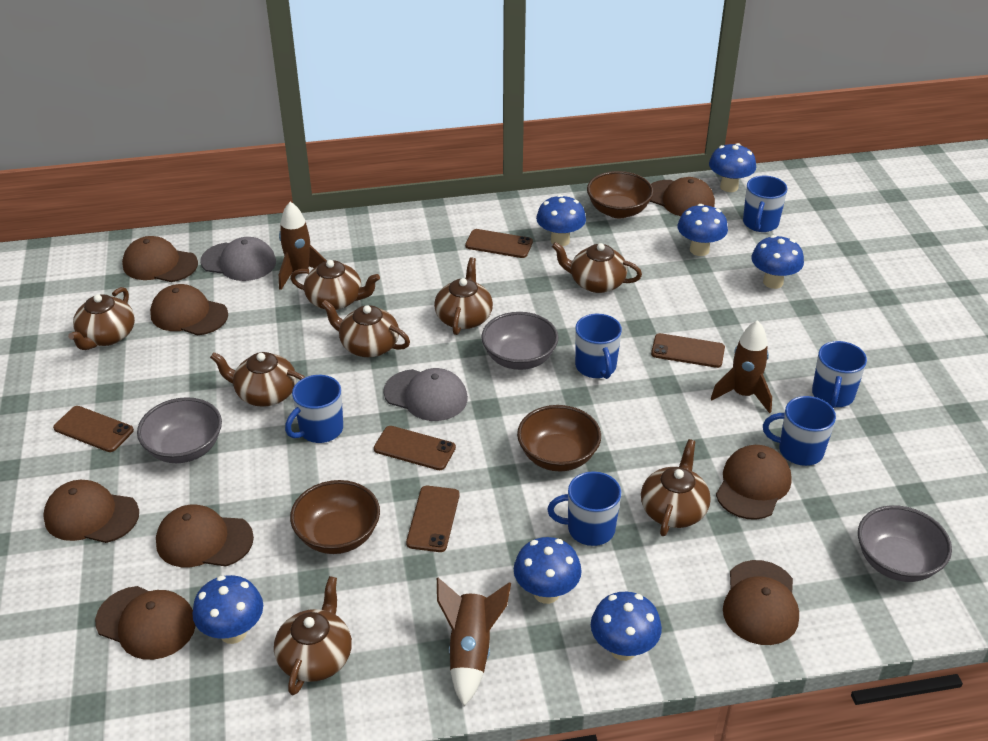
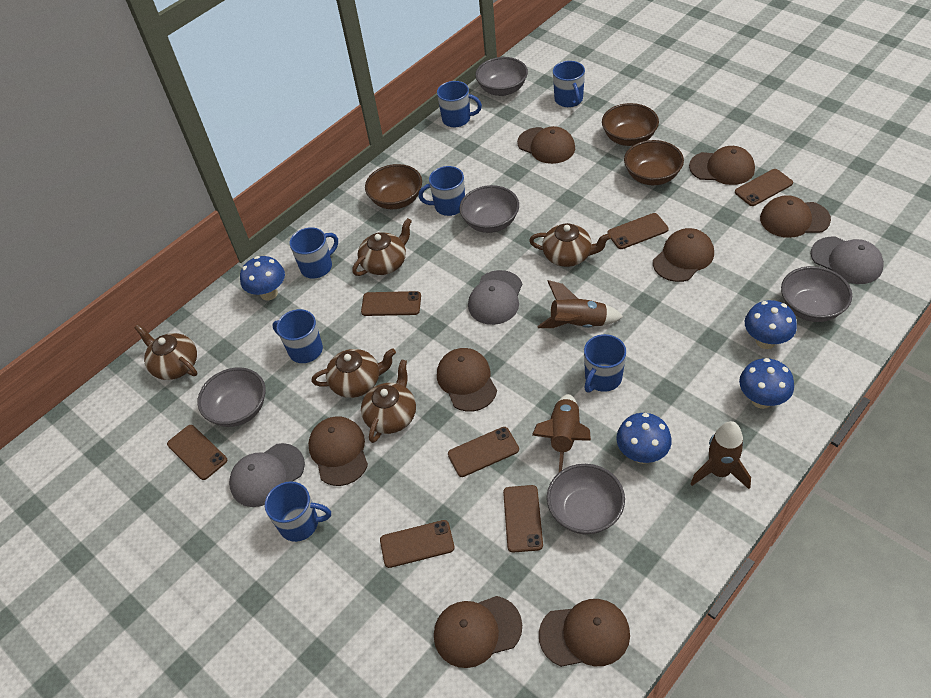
blue mug: 6 -> 7
blue mushroom: 7 -> 4
brown phone: 5 -> 7
brown teapot: 8 -> 5
grey bowl: 3 -> 5
grey cap: 2 -> 3

